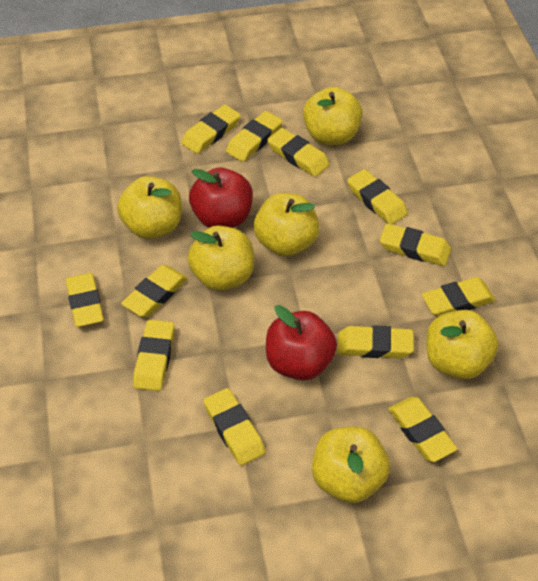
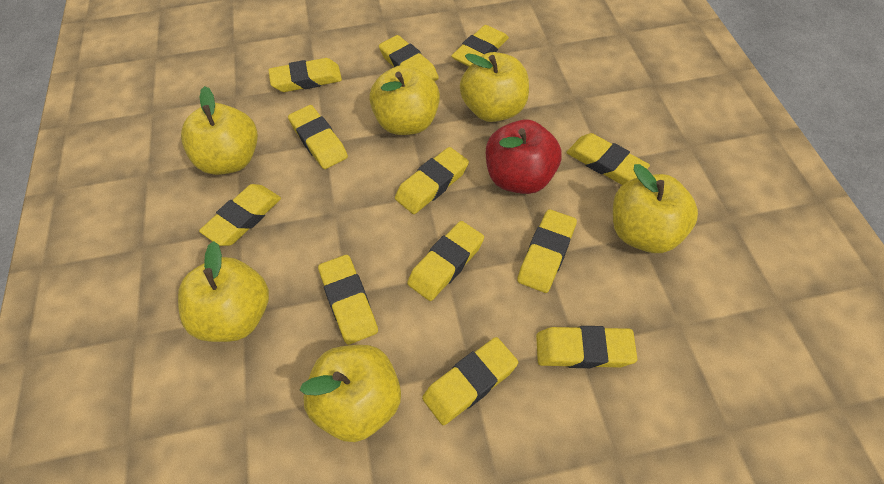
red apple: 2 -> 1

